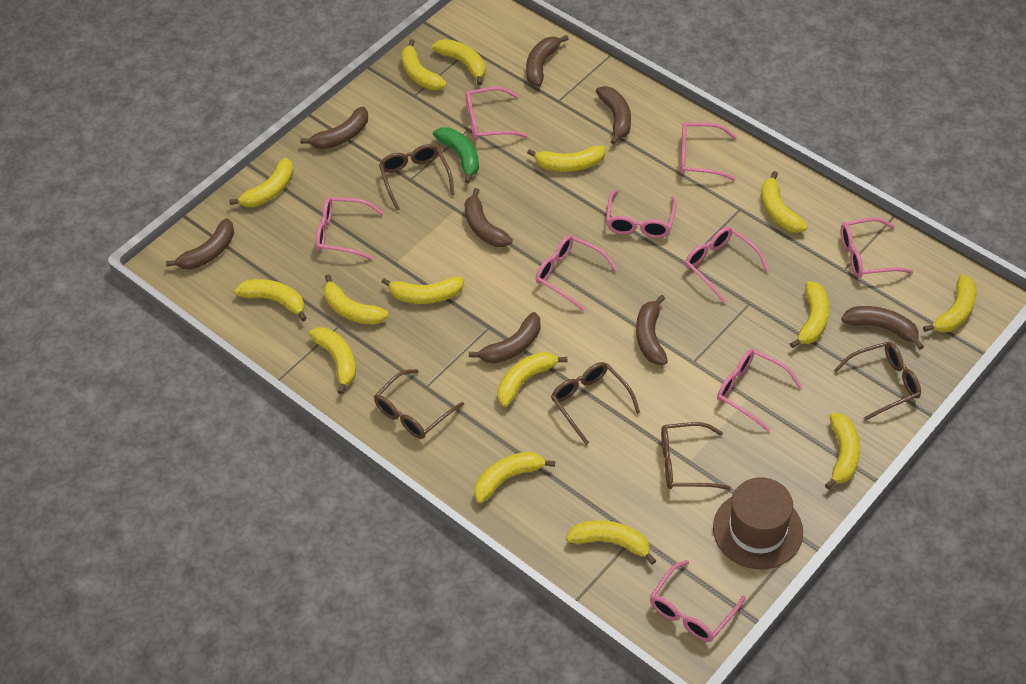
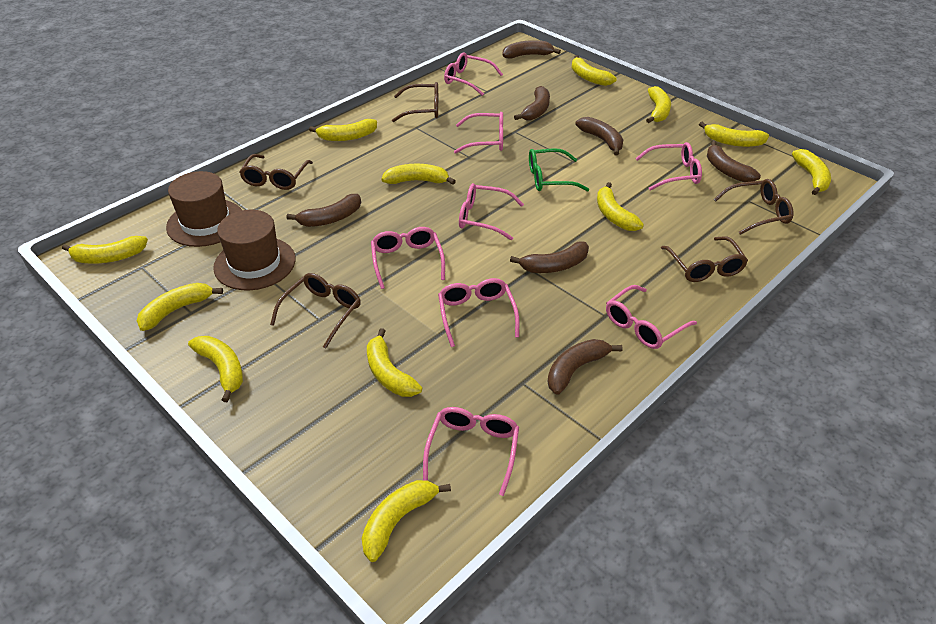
brown banana: 8 -> 7
brown hat: 1 -> 2
green banana: 1 -> 0
green glasses: 0 -> 1
pink glasses: 9 -> 8
yellow banana: 15 -> 12

